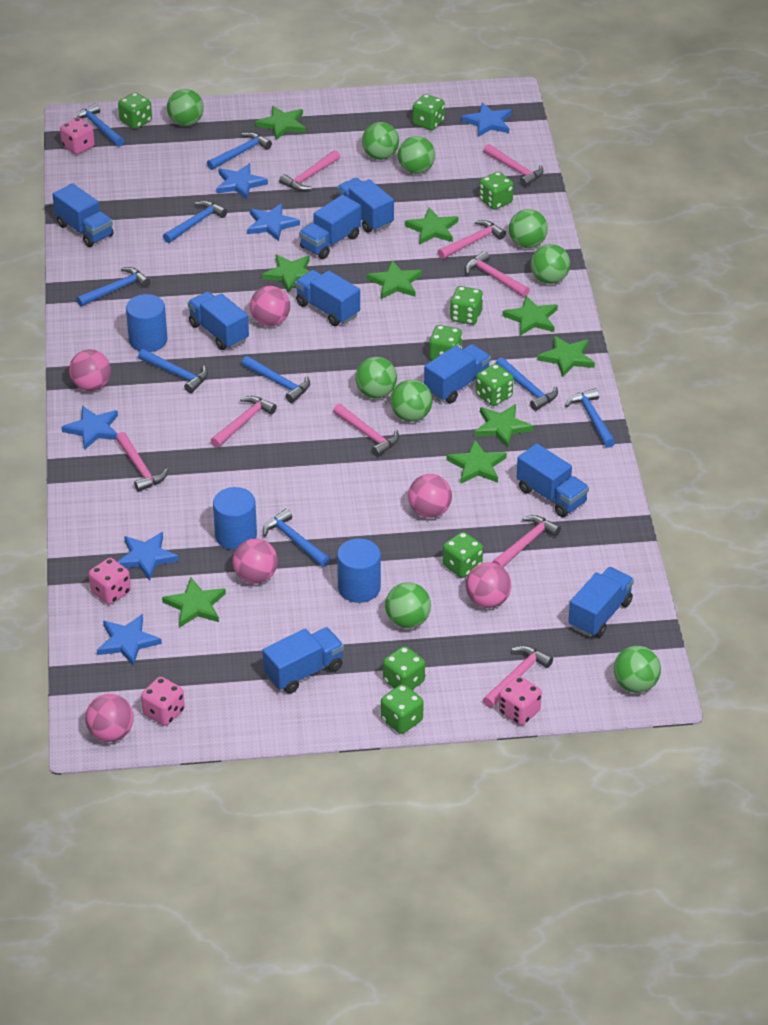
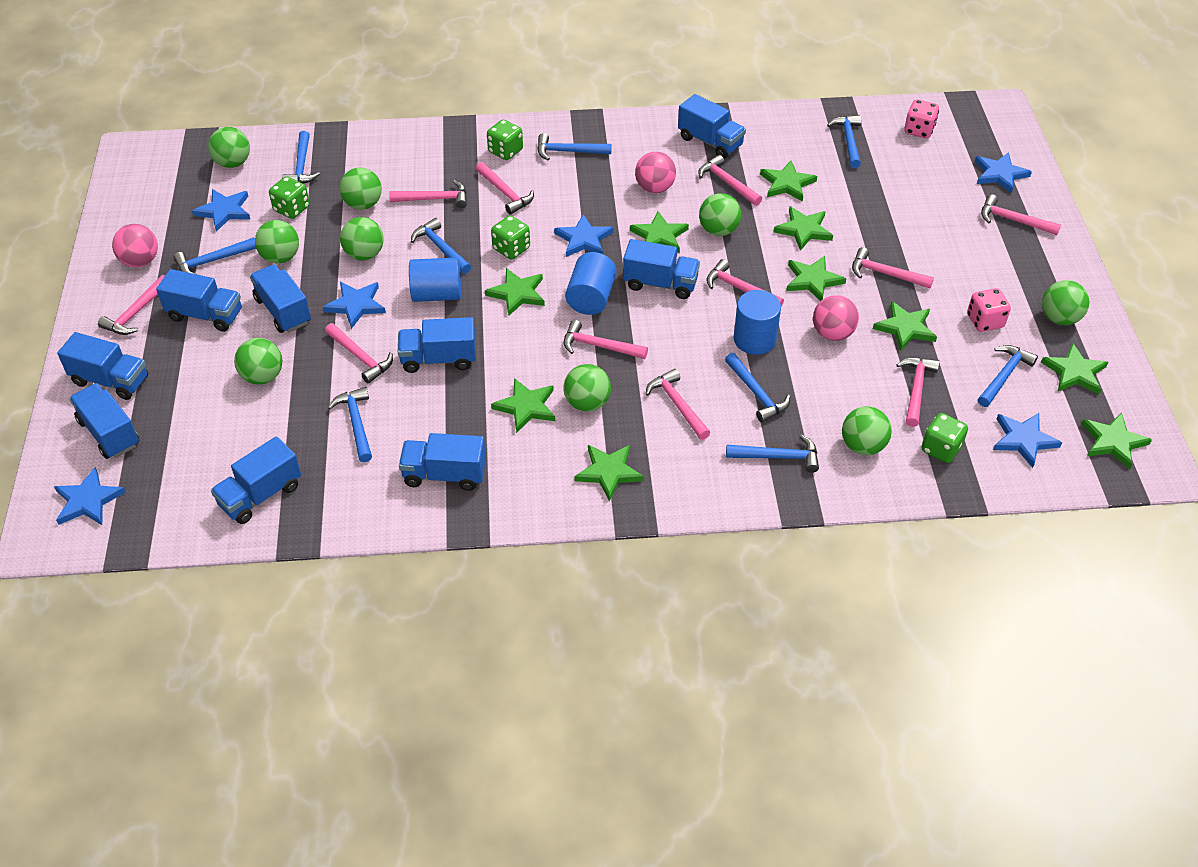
green dice: 9 -> 4
green star: 9 -> 10
pink ball: 6 -> 3
pink dice: 4 -> 2
pink hammer: 9 -> 11

